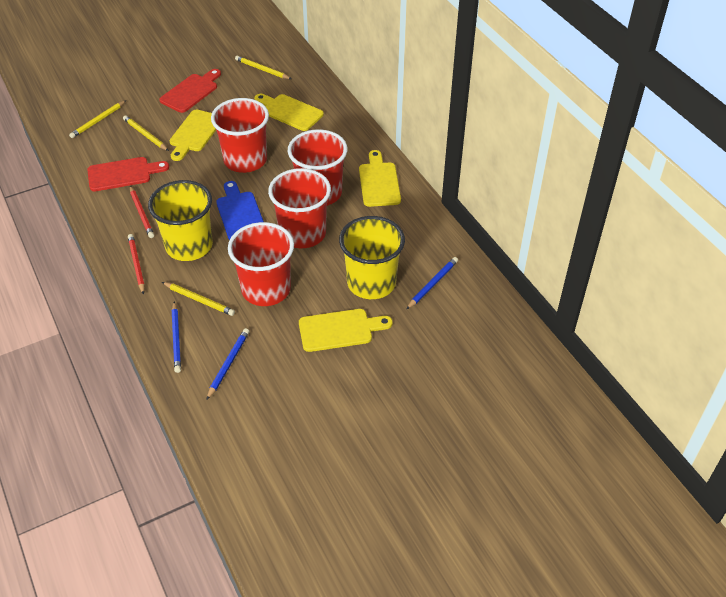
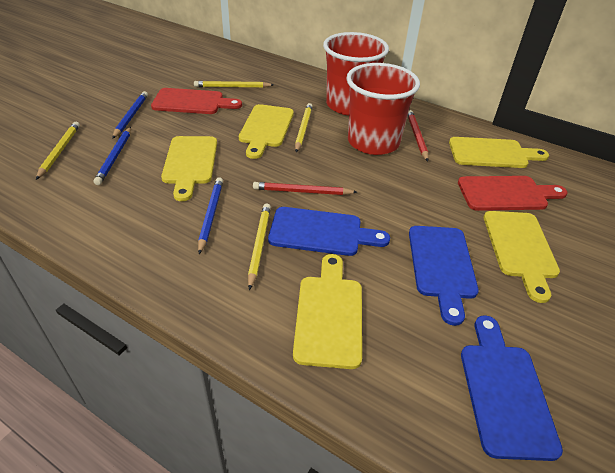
blue cutting board: 1 -> 3
red cup: 4 -> 2
yellow cup: 2 -> 0
yellow cutting board: 4 -> 5

